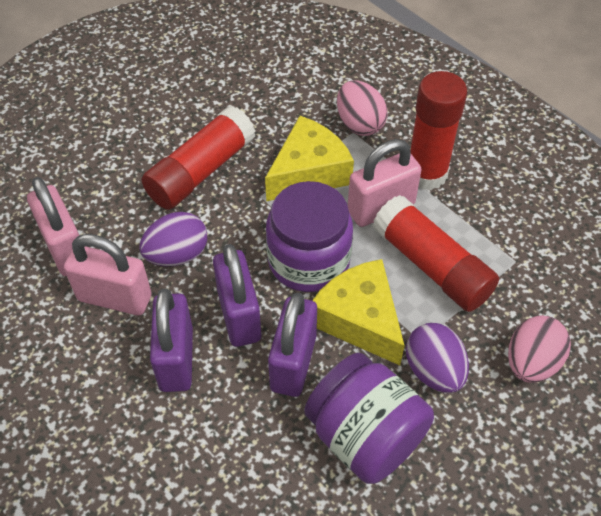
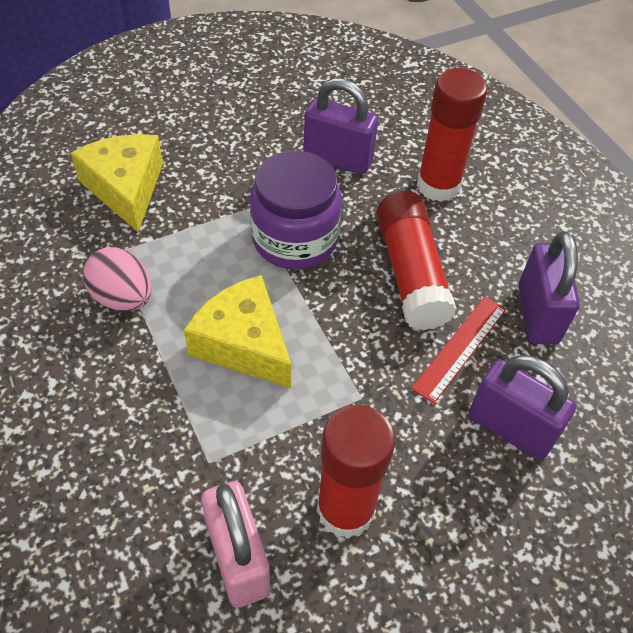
pink egg: 2 -> 1
pink padlock: 3 -> 1
purple egg: 2 -> 0
purple jar: 2 -> 1
red ruler: 0 -> 1

